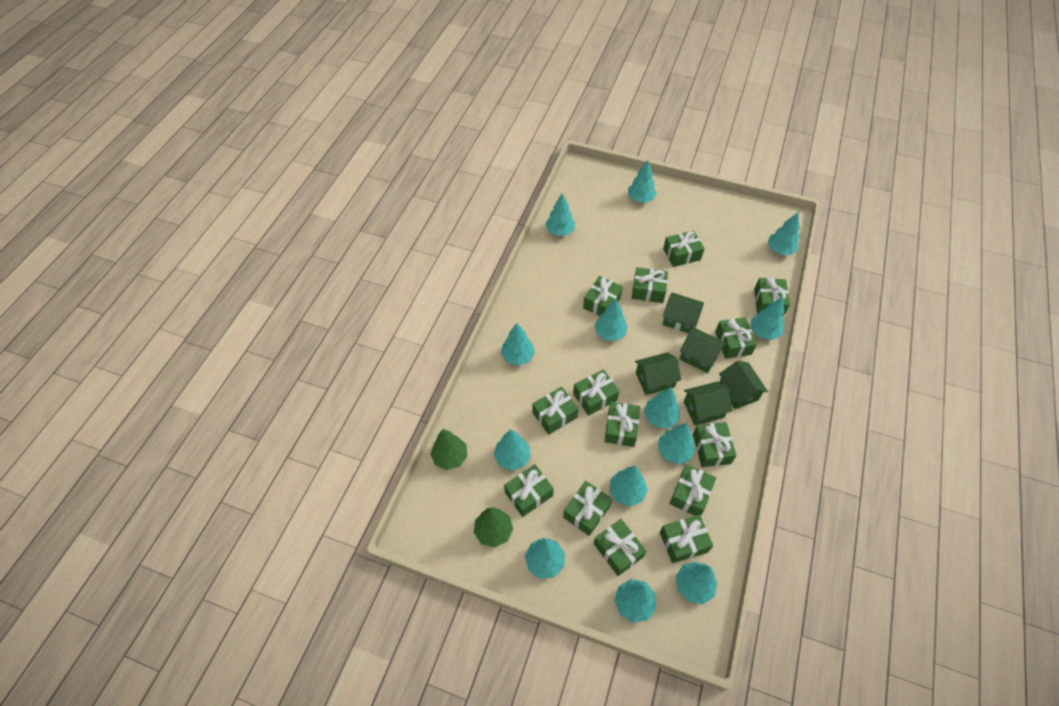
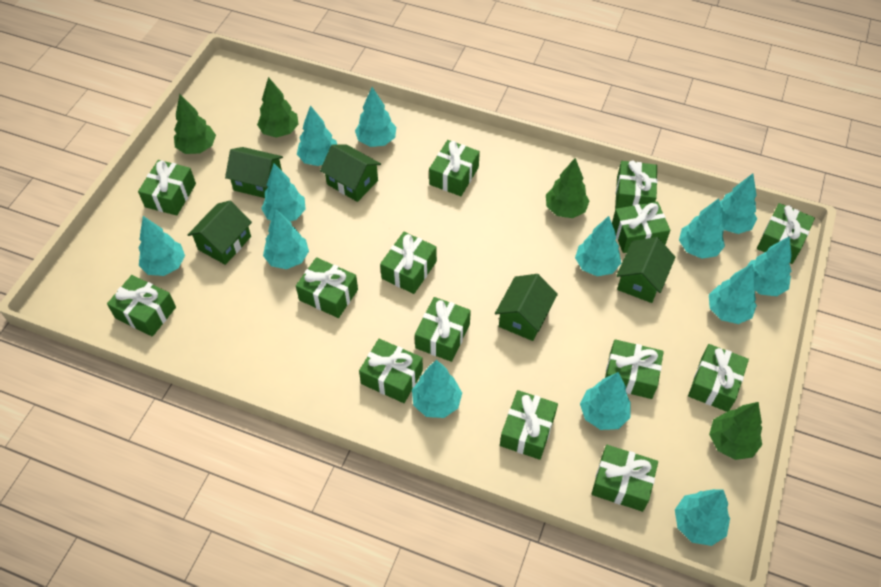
green tree: 2 -> 4

